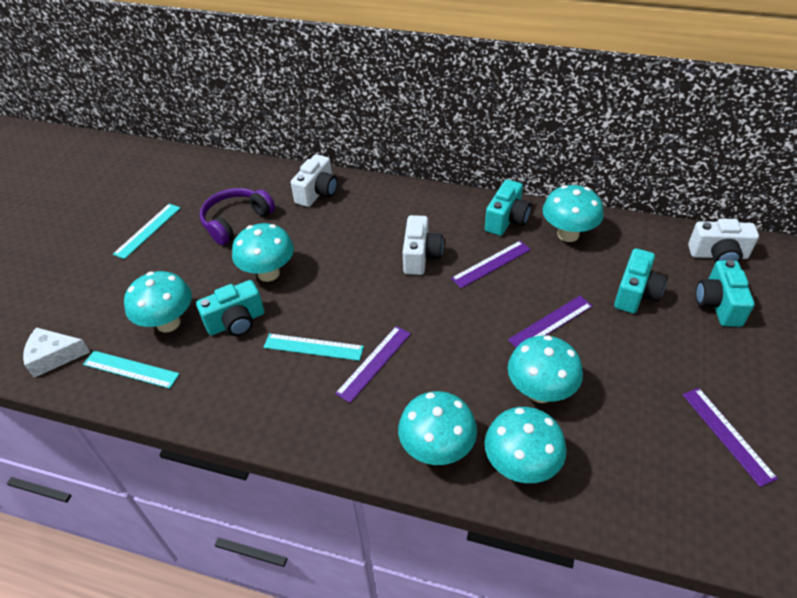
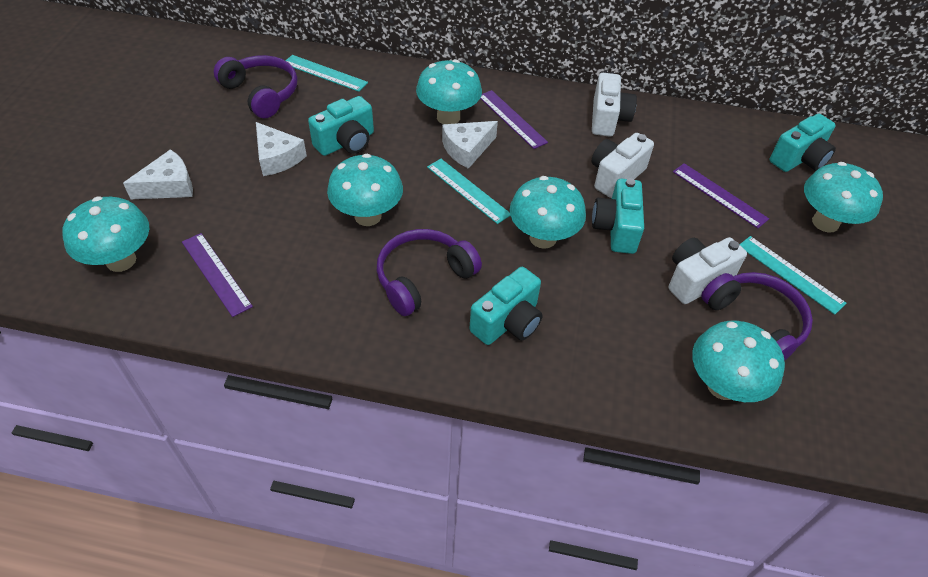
purple headphones: 1 -> 3
purple ruler: 4 -> 3
white cheese: 1 -> 3

